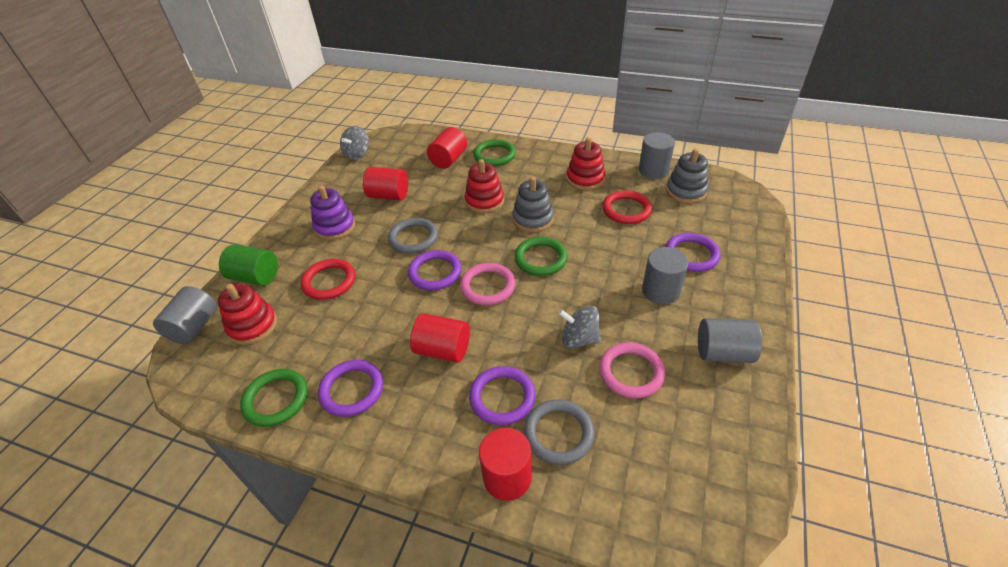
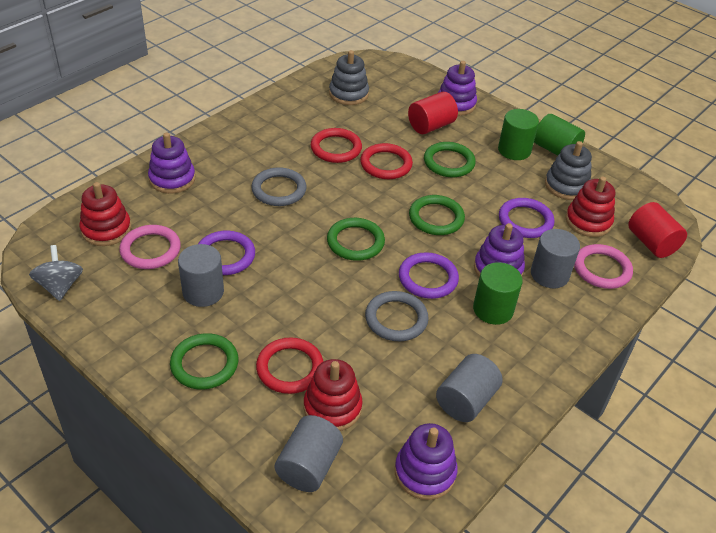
green cylinder: 1 -> 3
green ring: 3 -> 4
grey spinning top: 2 -> 1
purple ring: 4 -> 3
purple stacking toy: 1 -> 4
red cylinder: 4 -> 2
red ring: 2 -> 3

